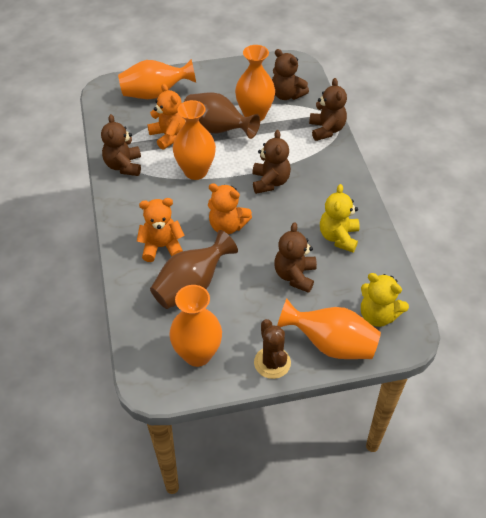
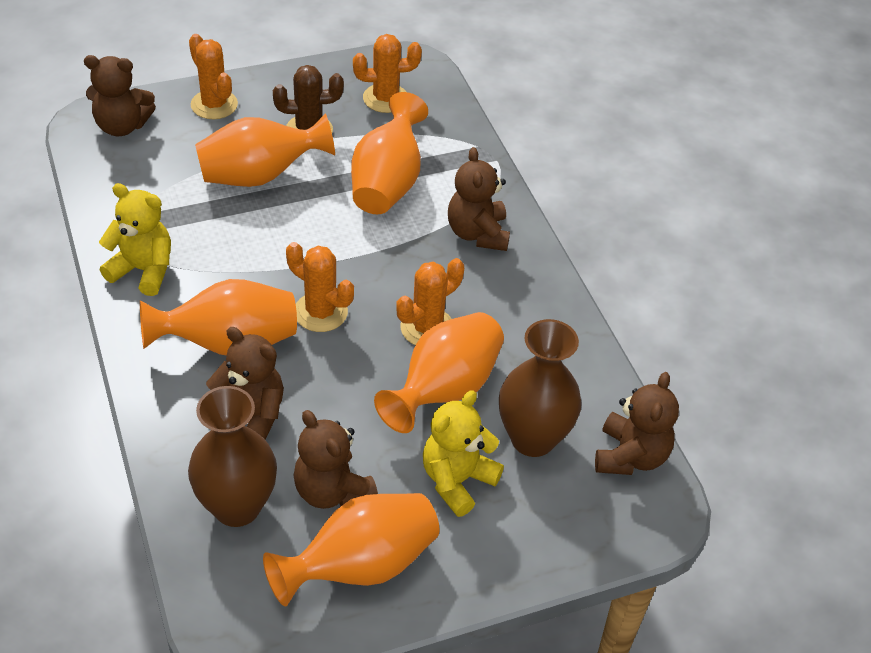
orange cactus: 0 -> 4
orange teddy bear: 3 -> 0

